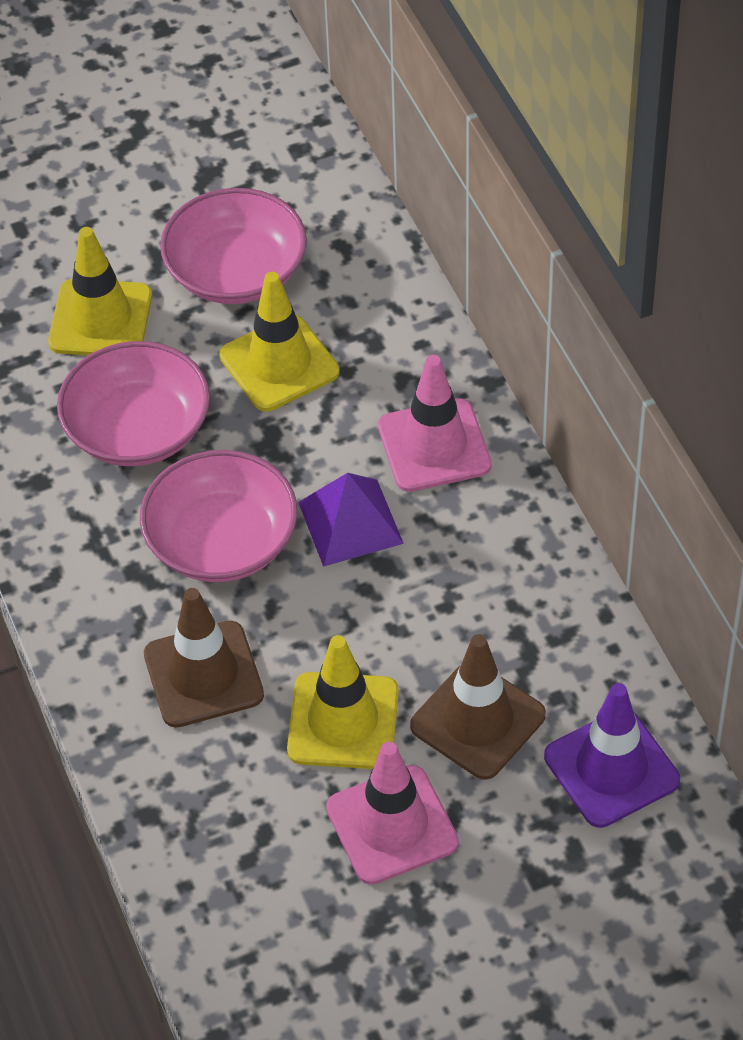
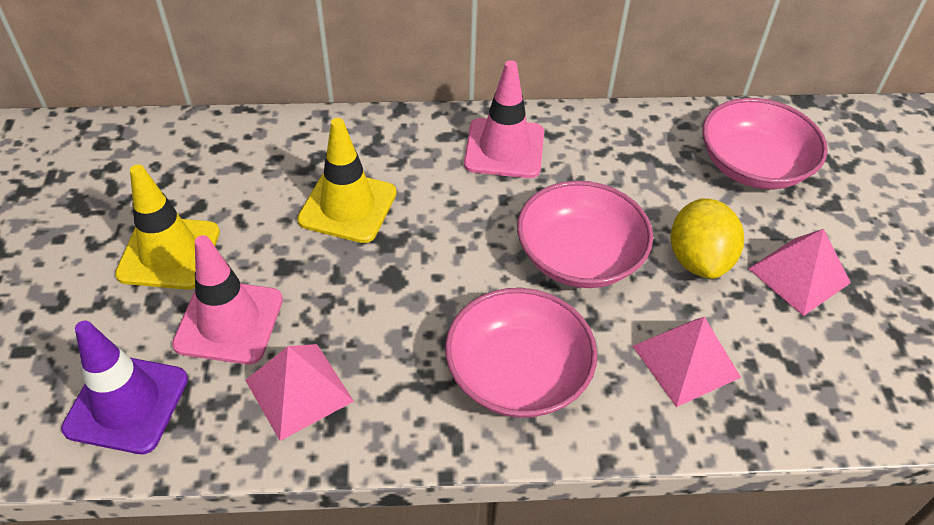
brown traffic cone: 2 -> 0
pink pyramid: 0 -> 3
purple pyramid: 1 -> 0
yellow lemon: 0 -> 1
yellow traffic cone: 3 -> 2

